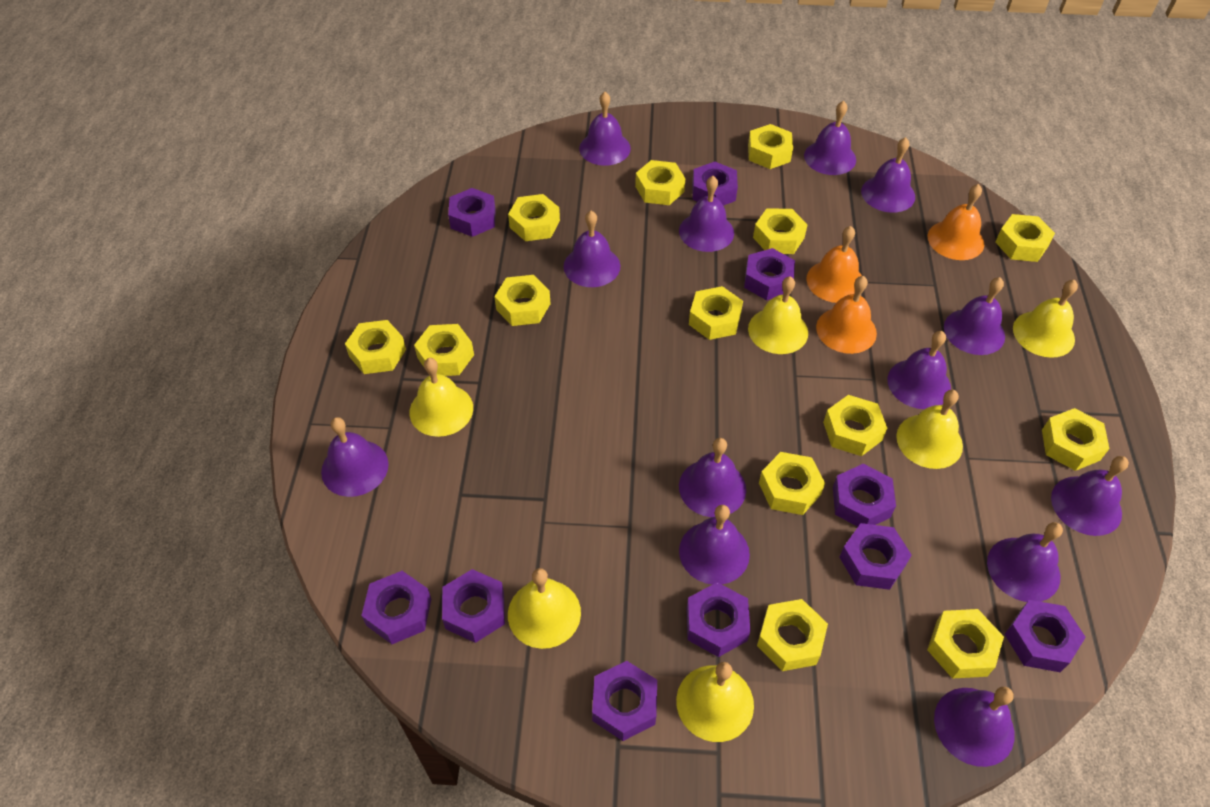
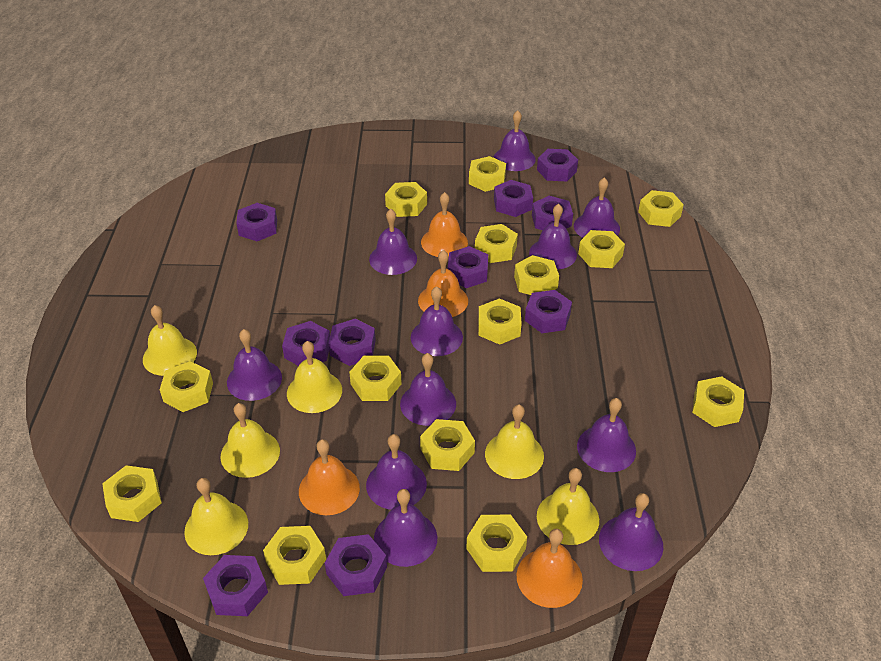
orange bell: 3 -> 4
purple bell: 13 -> 11

